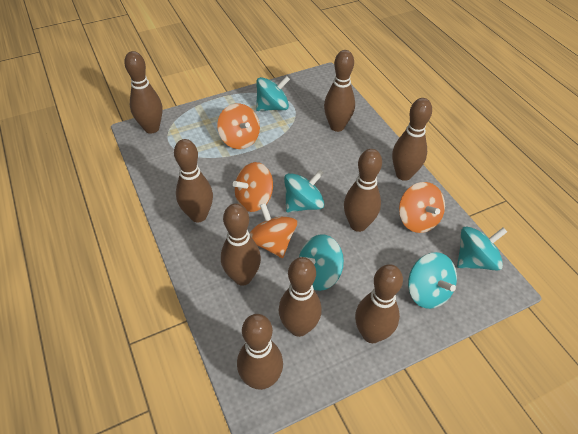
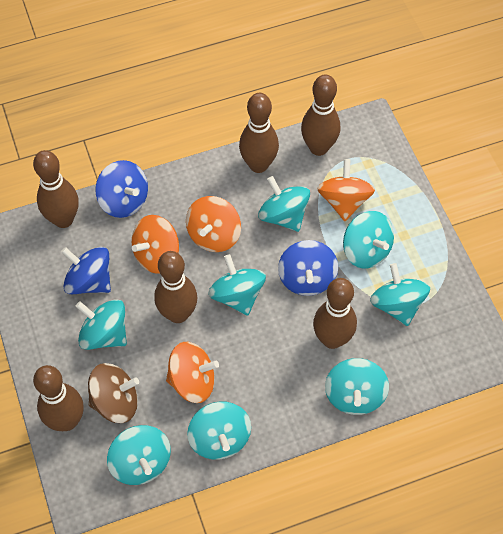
blue spinning top: 0 -> 3
brown bowling pin: 9 -> 6
brown spinning top: 0 -> 1
turquoise spinning top: 5 -> 8

